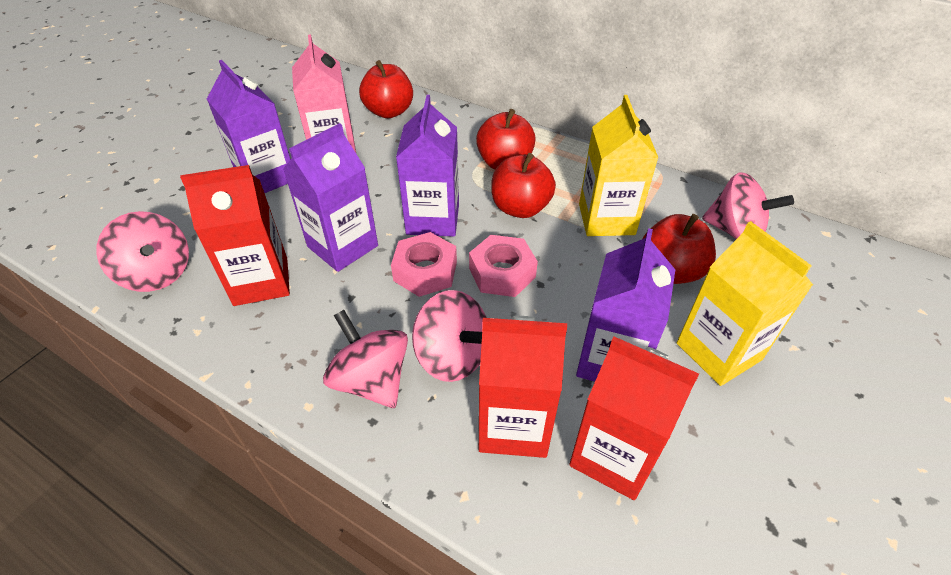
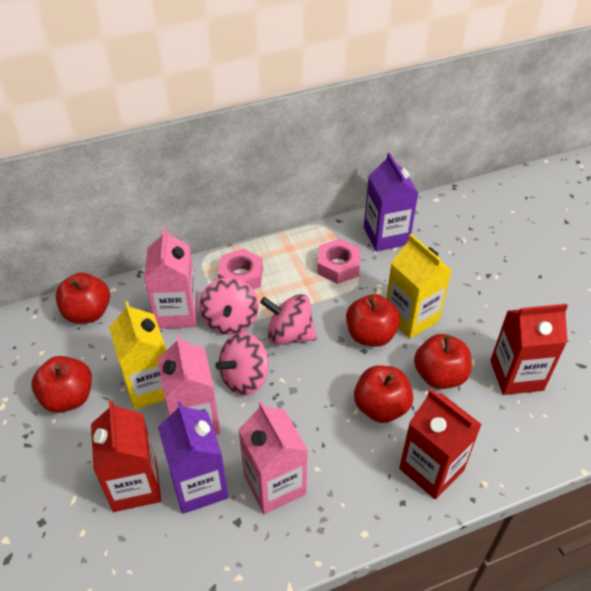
pink carton: 1 -> 3
pink spinning top: 4 -> 3
purple carton: 4 -> 2
red apple: 4 -> 5

